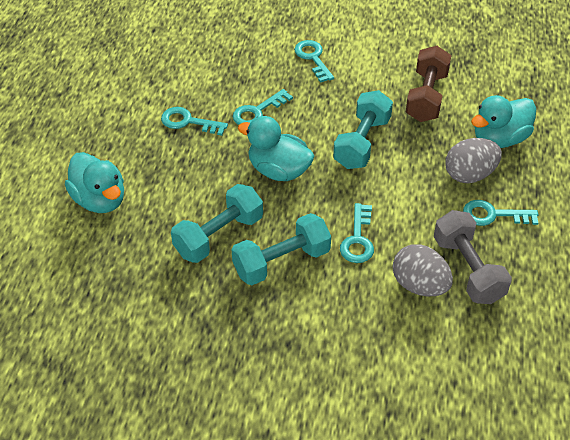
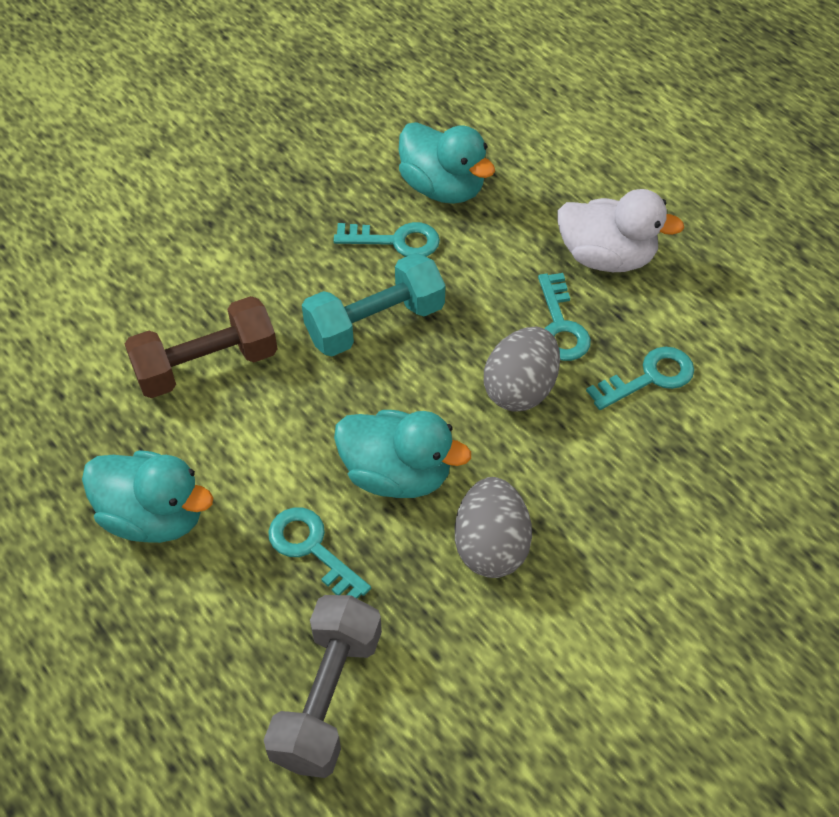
turquoise dumbbell: 3 -> 1
turquoise key: 5 -> 4
white duck: 0 -> 1

